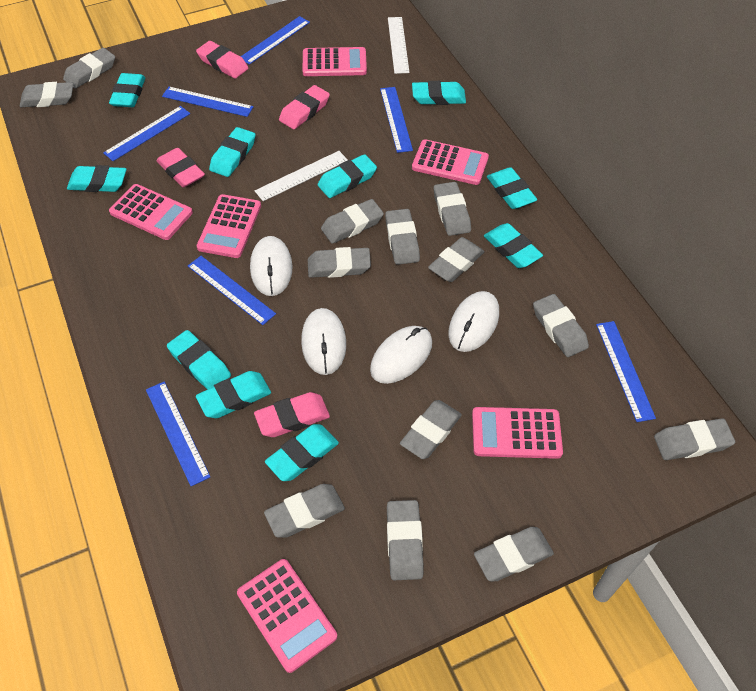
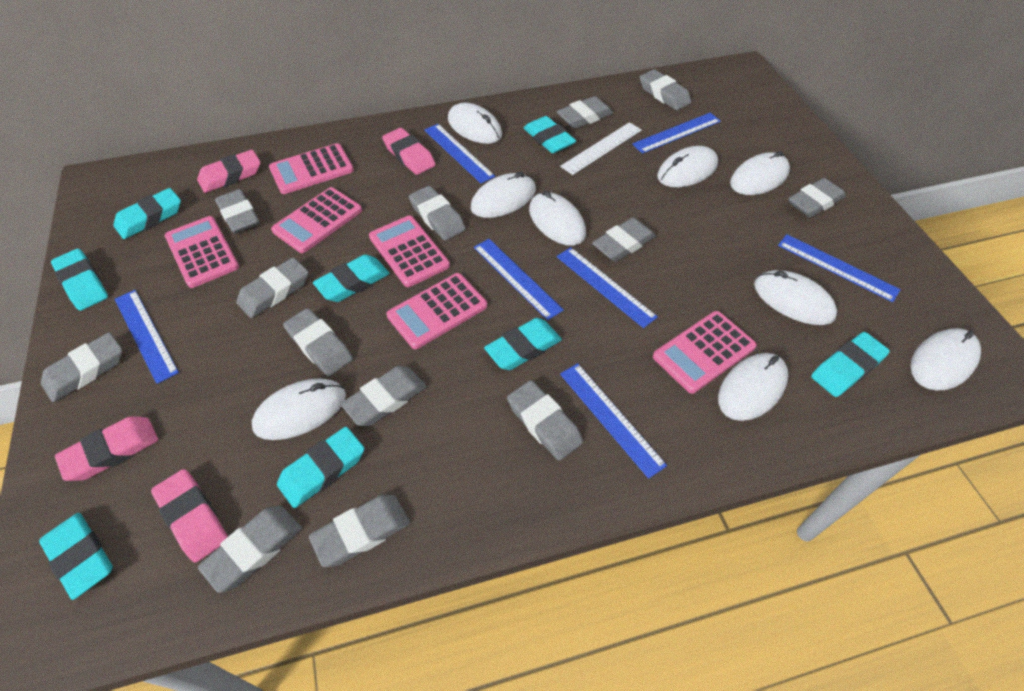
turquoise eraser: 10 -> 8
white mouse: 4 -> 9
white ruler: 2 -> 1

